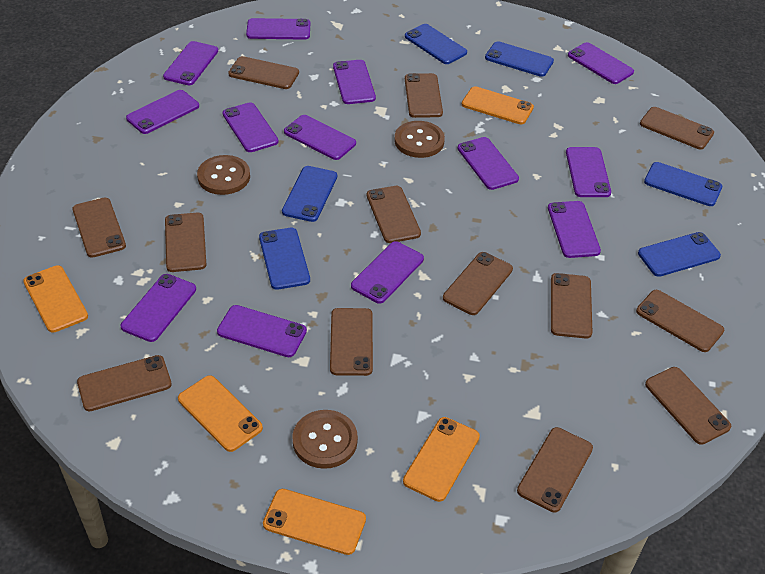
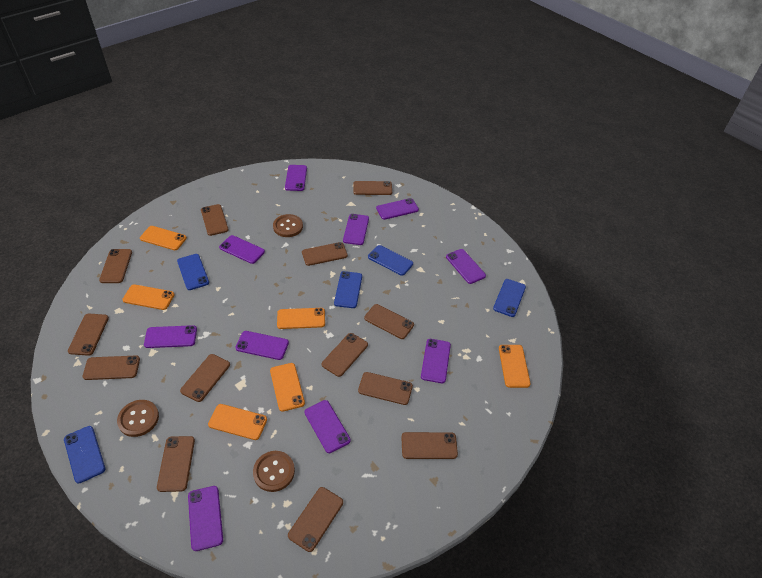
blue phone: 6 -> 5
orange phone: 5 -> 6
purple phone: 13 -> 10

